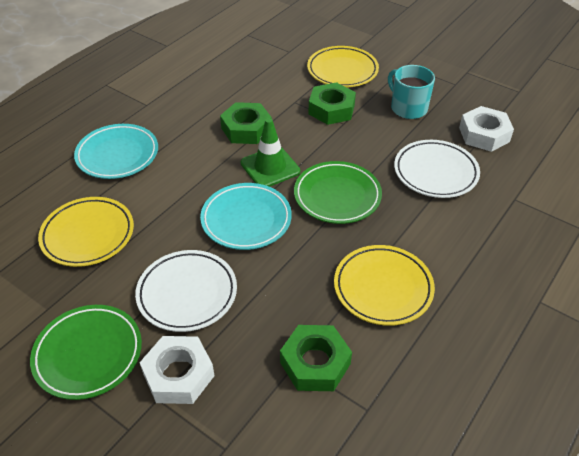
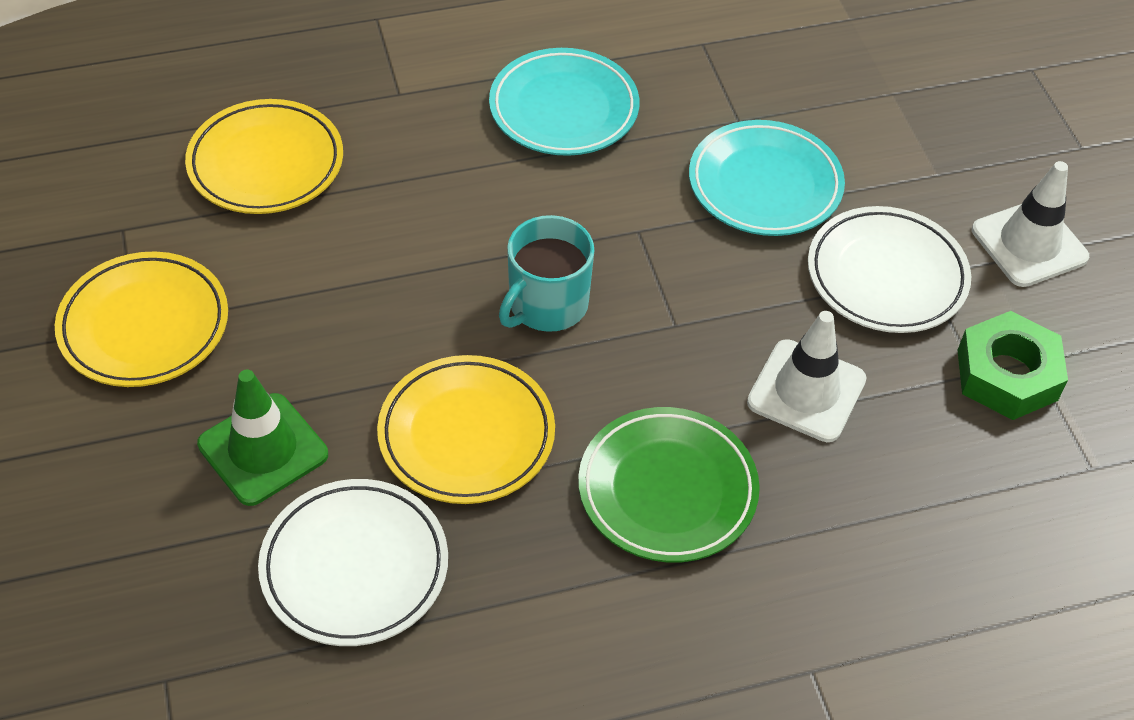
green nut: 3 -> 1
green plate: 2 -> 1
white nut: 2 -> 0
white traffic cone: 0 -> 2

